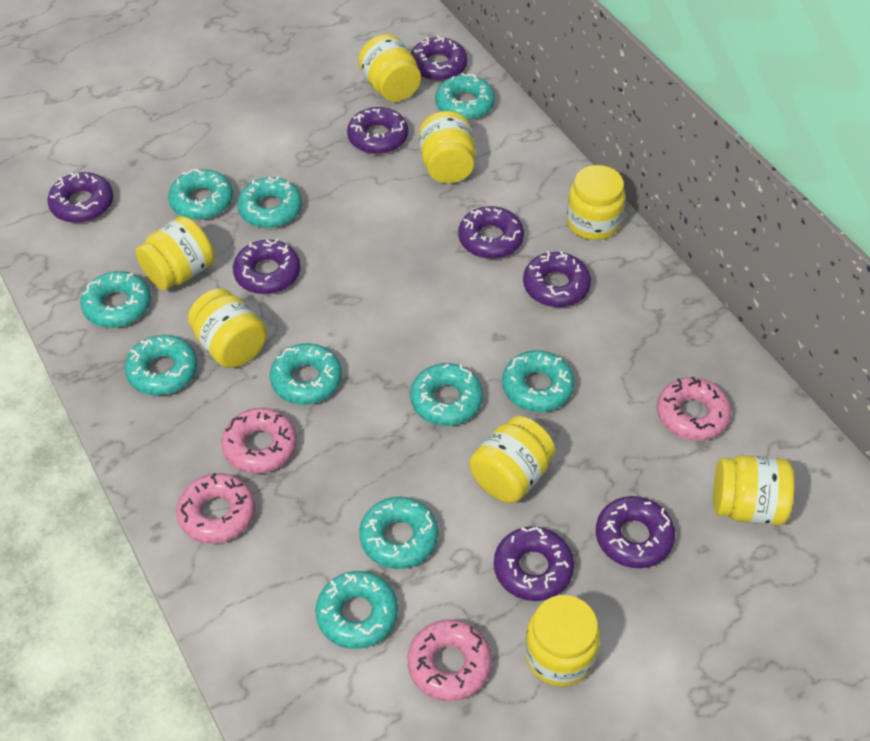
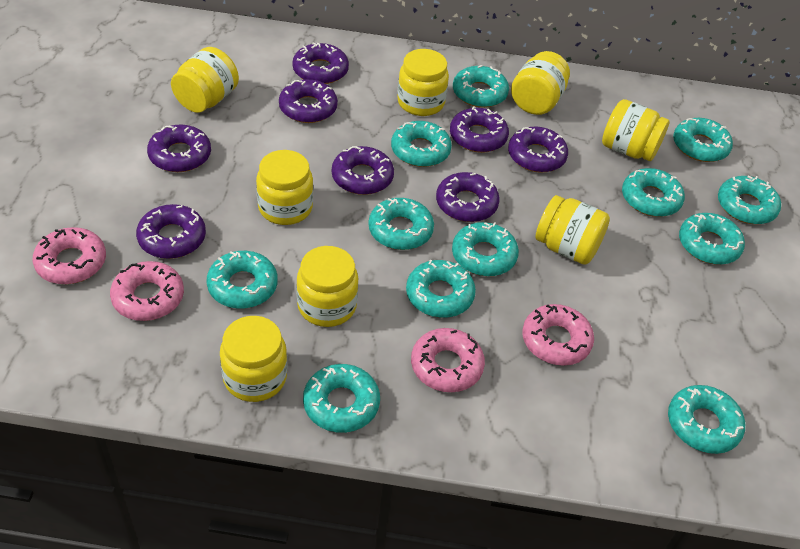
turquoise donut: 10 -> 12

